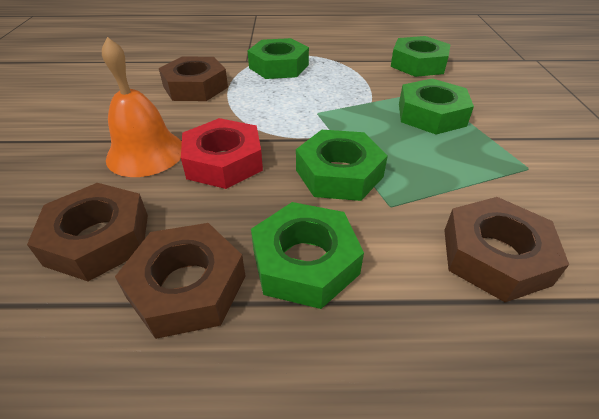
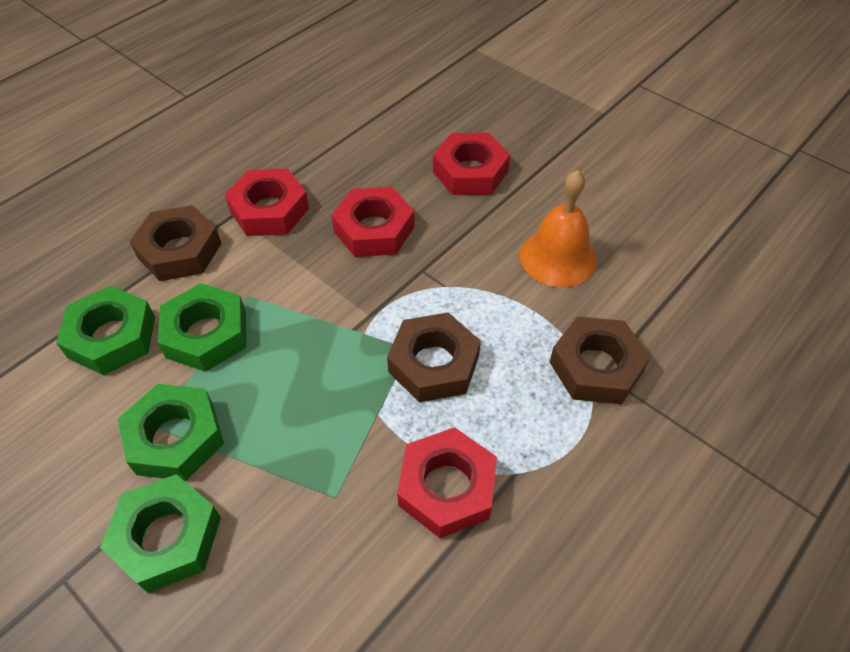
brown nut: 4 -> 3
green nut: 5 -> 4
red nut: 1 -> 4

